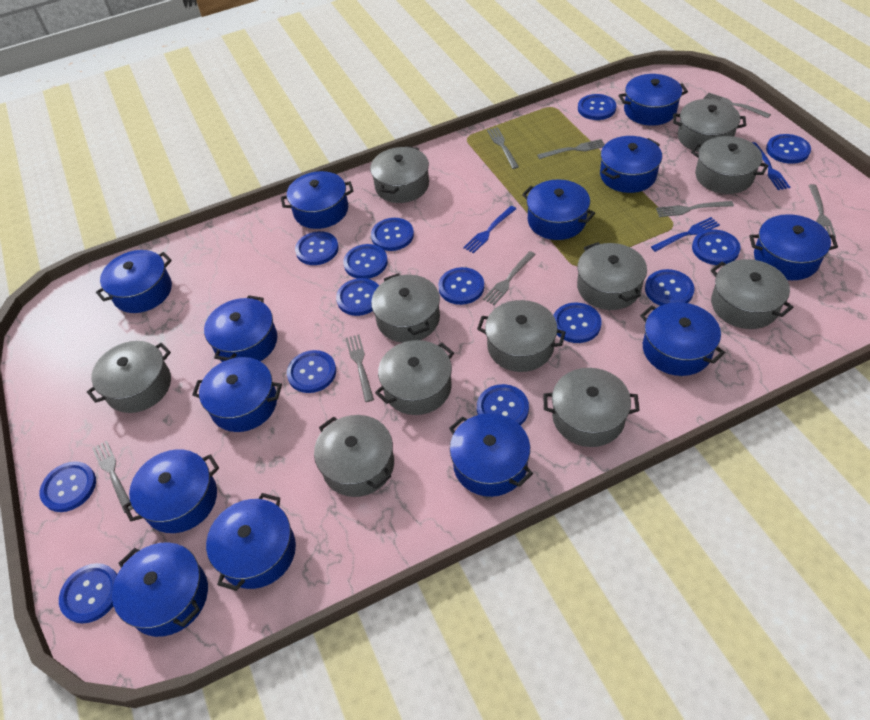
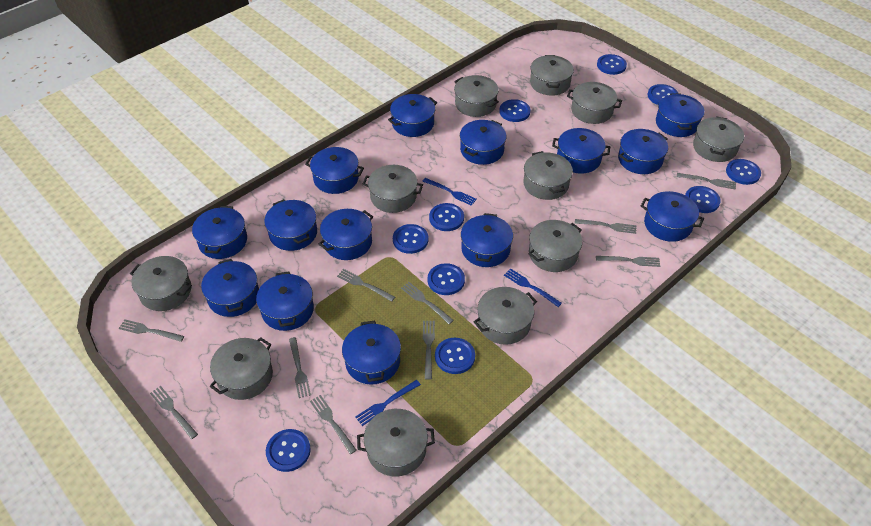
blue button: 14 -> 10
blue pot: 13 -> 14
grey fork: 8 -> 10

